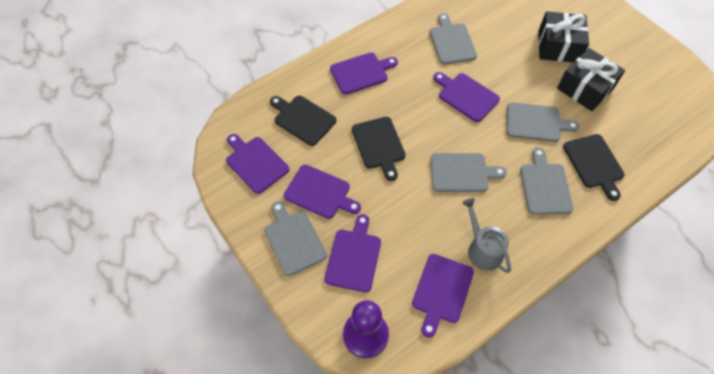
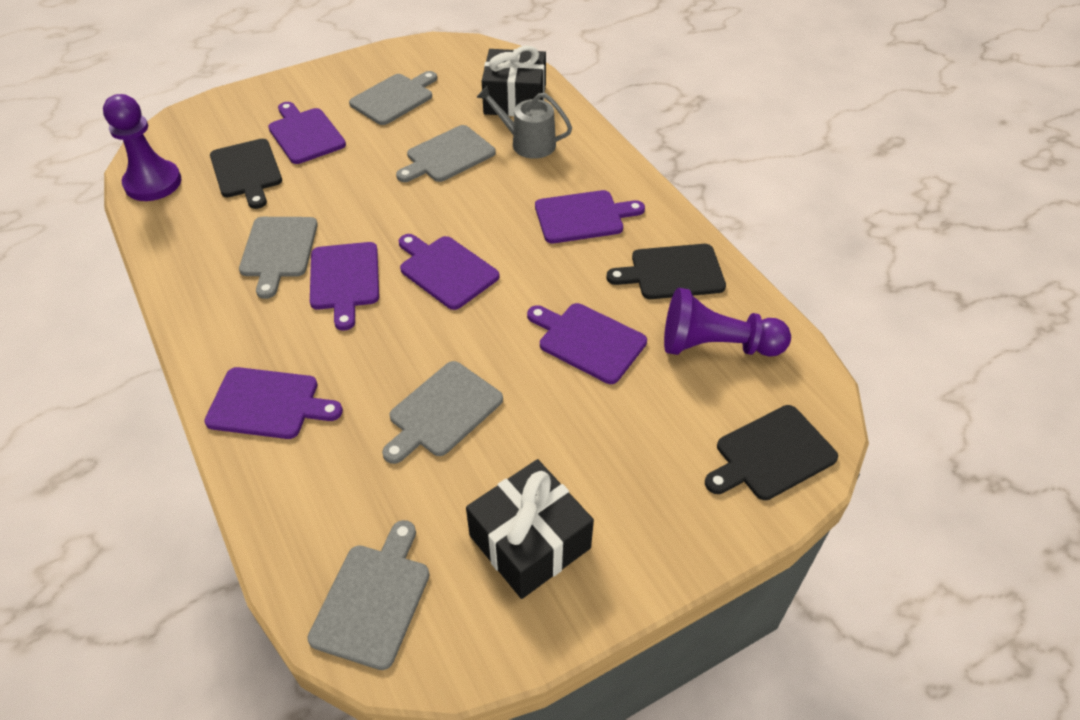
purple pawn: 1 -> 2

